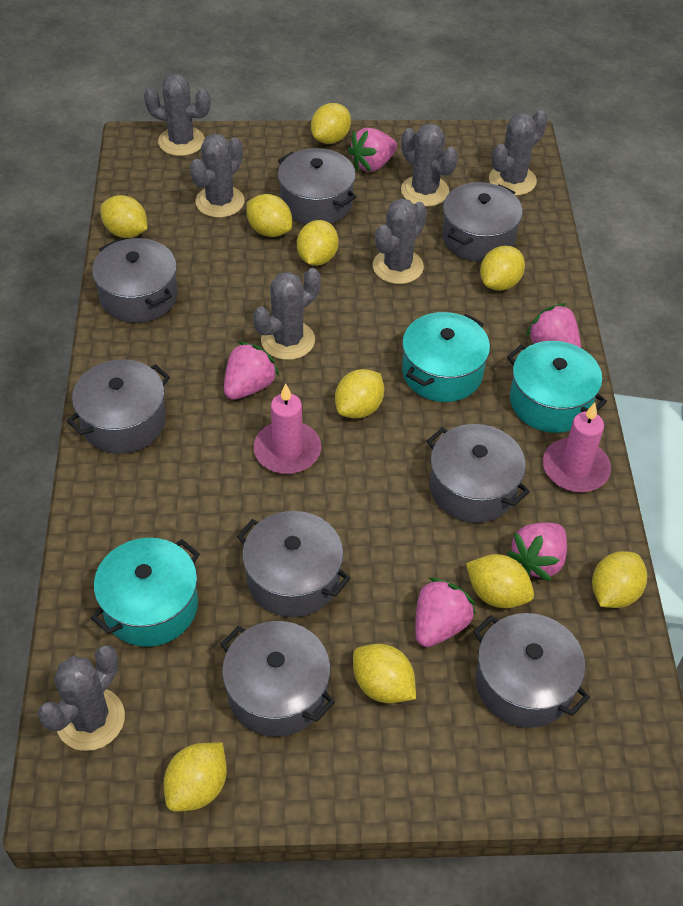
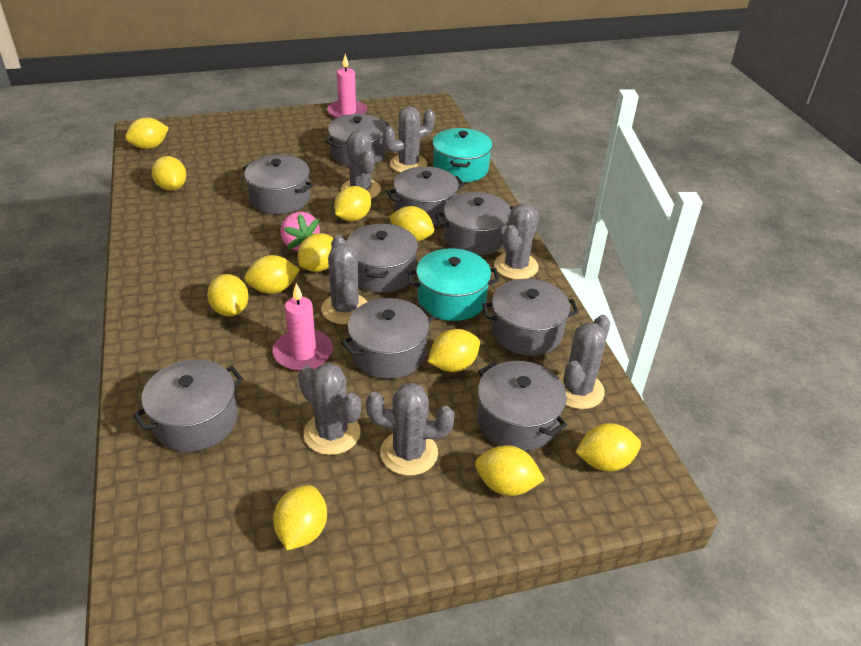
grey pot: 8 -> 9
pink strawberry: 5 -> 1
turquoise pot: 3 -> 2
yellow lemon: 10 -> 11

